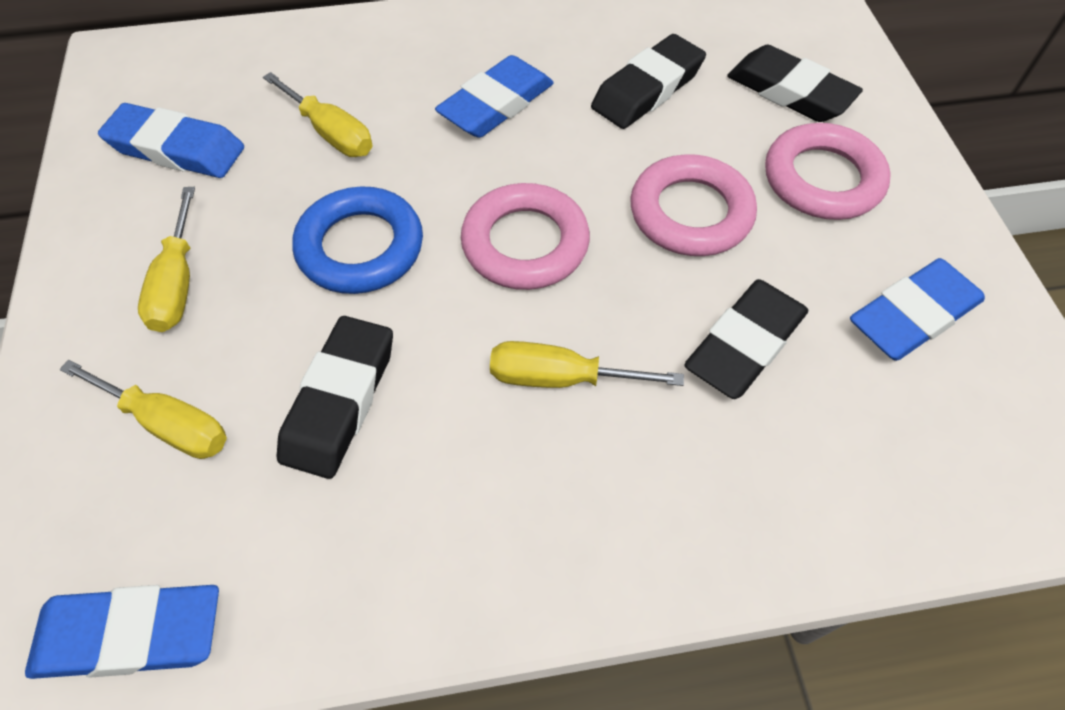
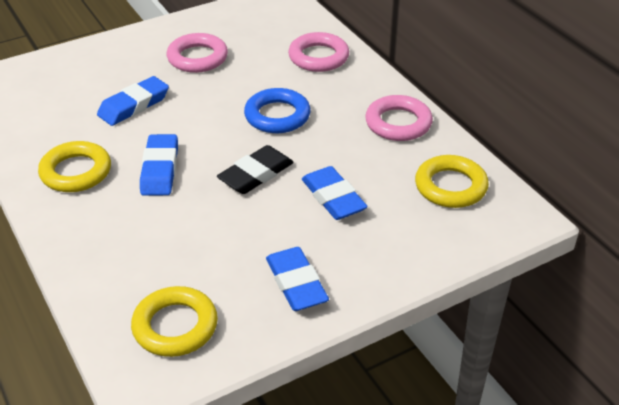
black eraser: 4 -> 1
yellow ring: 0 -> 3
yellow screwdriver: 4 -> 0

